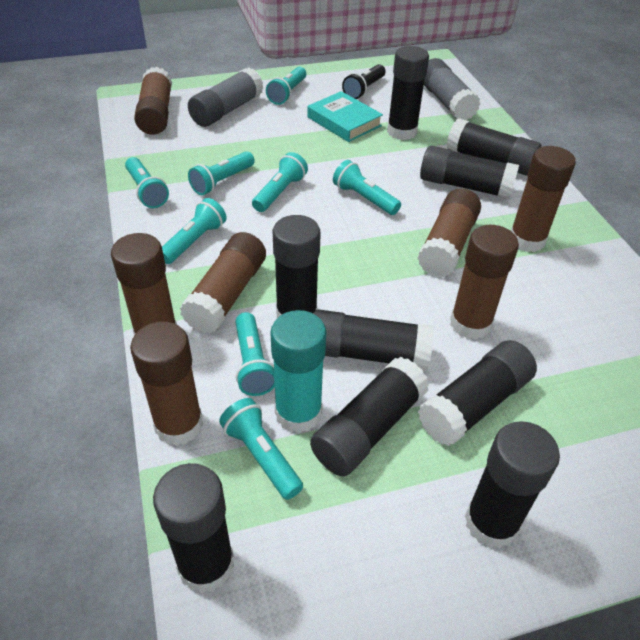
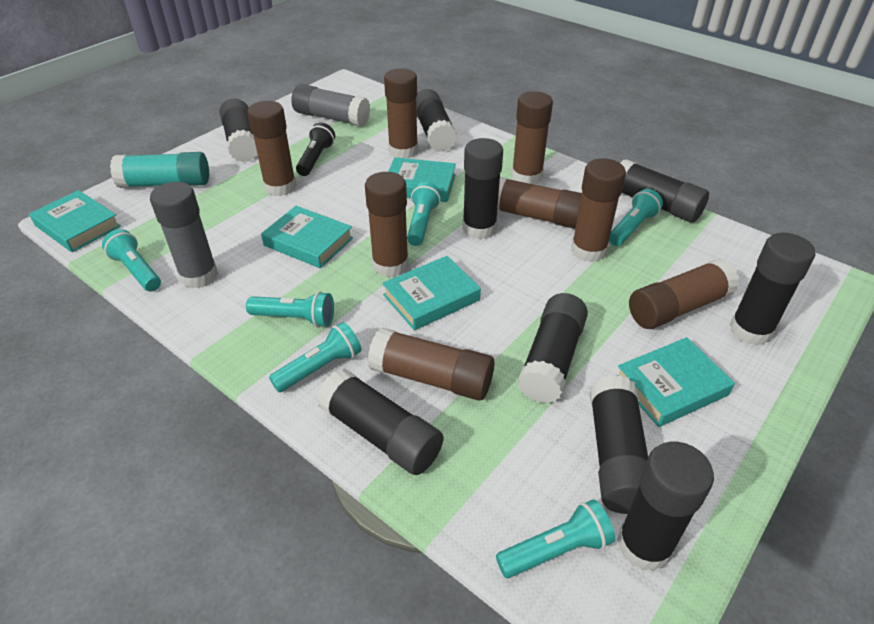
brown glue stick: 7 -> 8
turquoise book: 1 -> 5
turquoise flashlight: 8 -> 6

